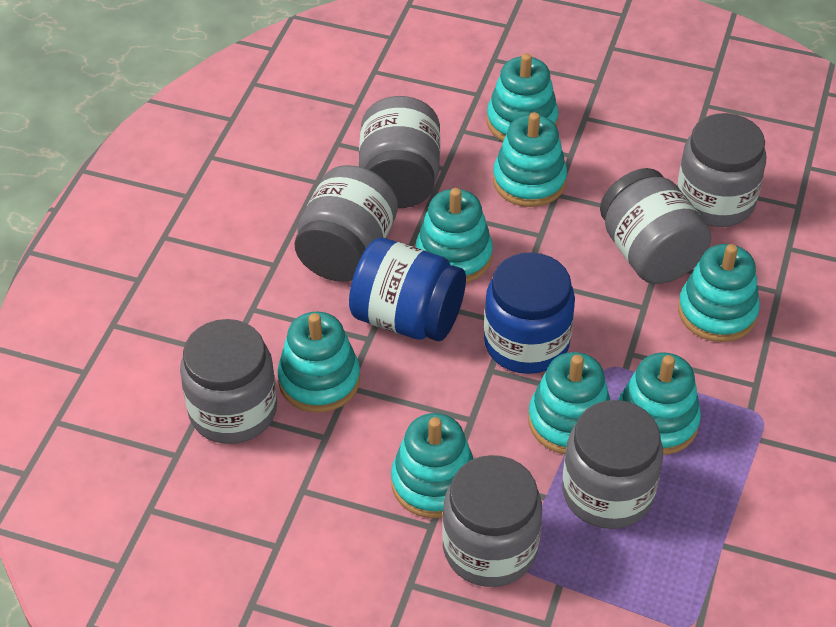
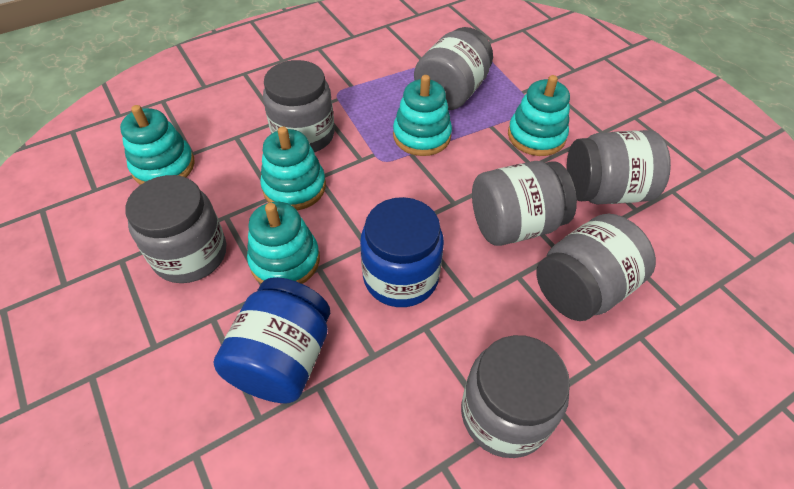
turquoise stacking toy: 8 -> 5

